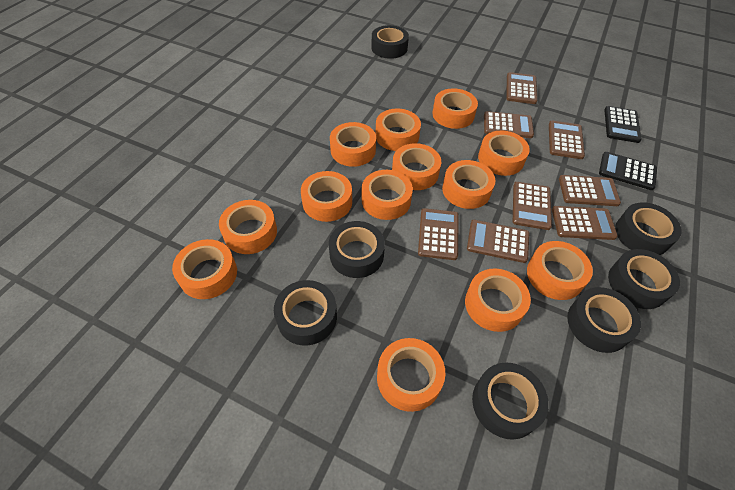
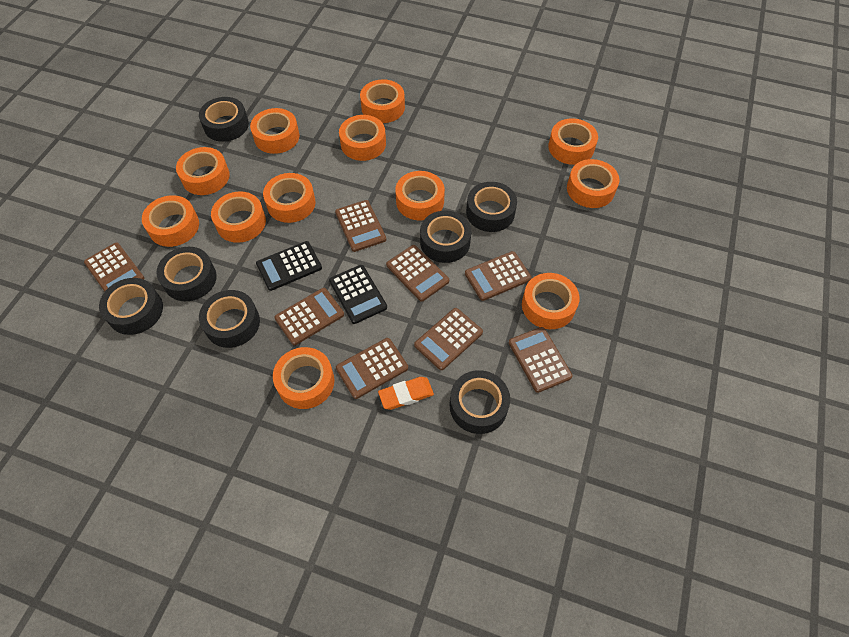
orange eraser: 0 -> 1
orange tape: 13 -> 12

